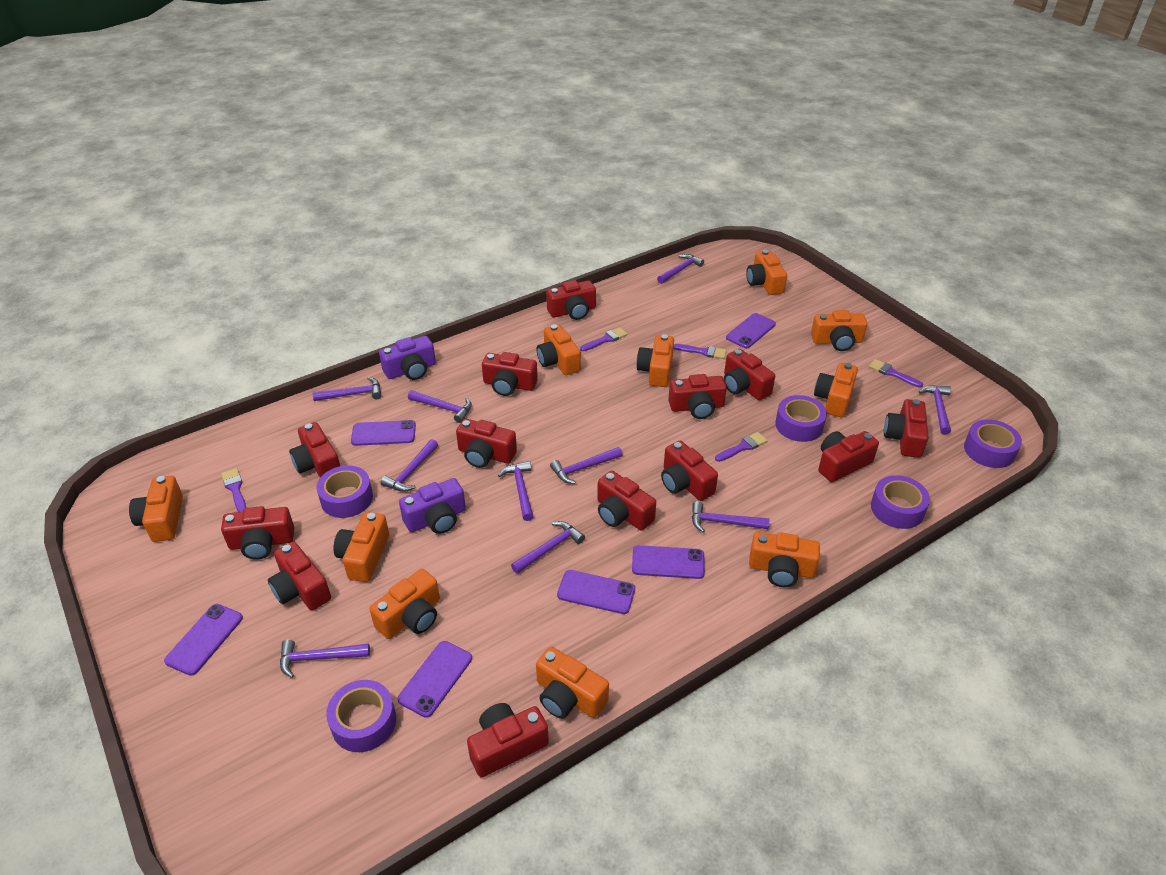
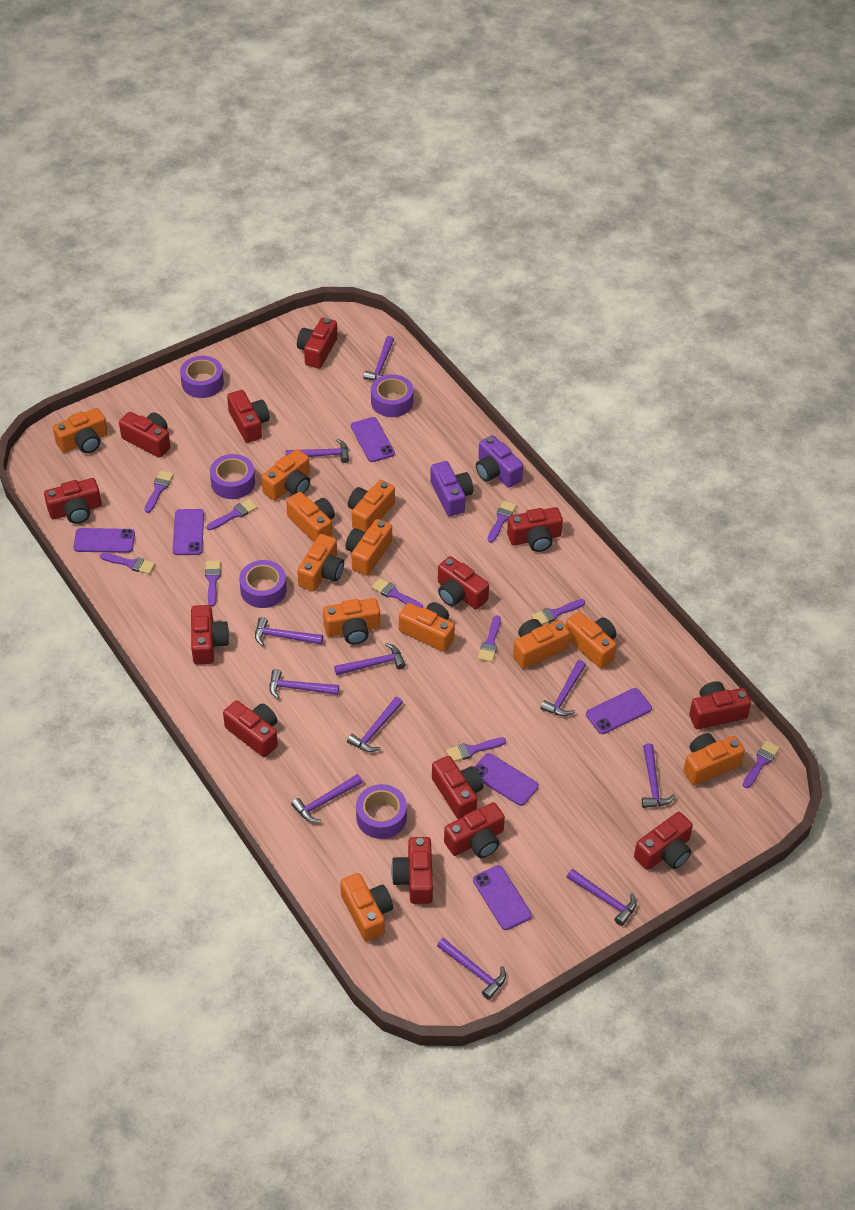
orange camera: 10 -> 12
purple brush: 5 -> 10
purple hammer: 10 -> 11

